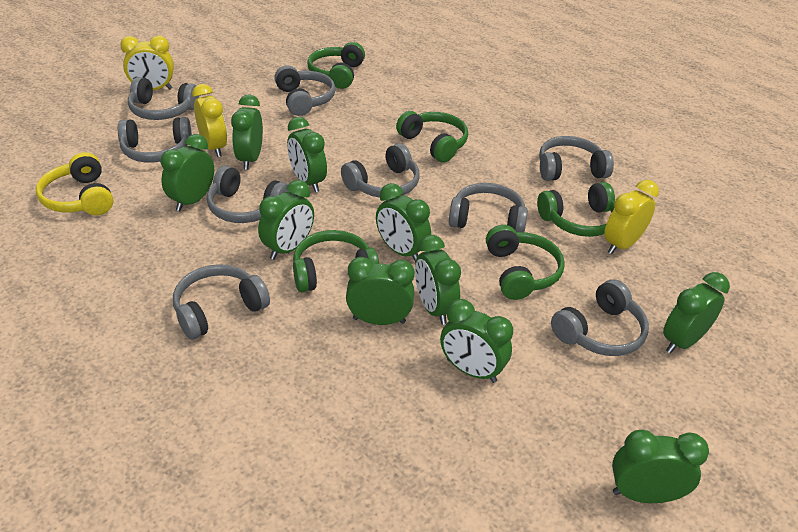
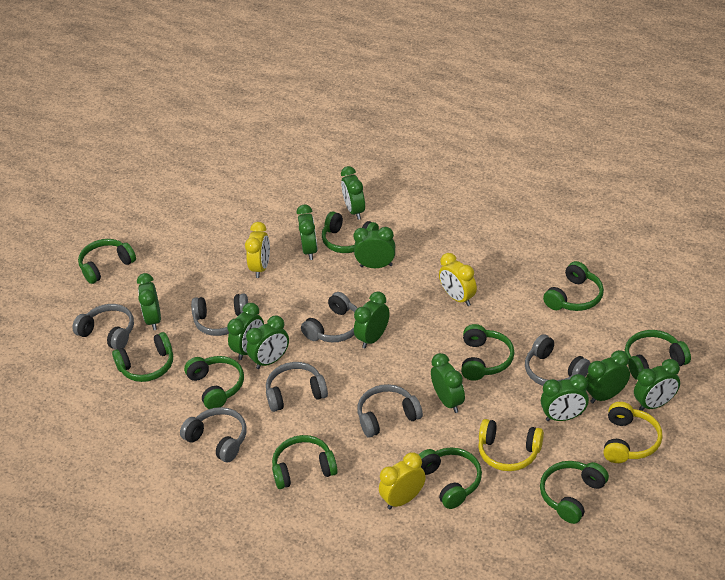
green clock: 10 -> 11
green headphones: 5 -> 10
grey headphones: 9 -> 7
yellow headphones: 1 -> 2

